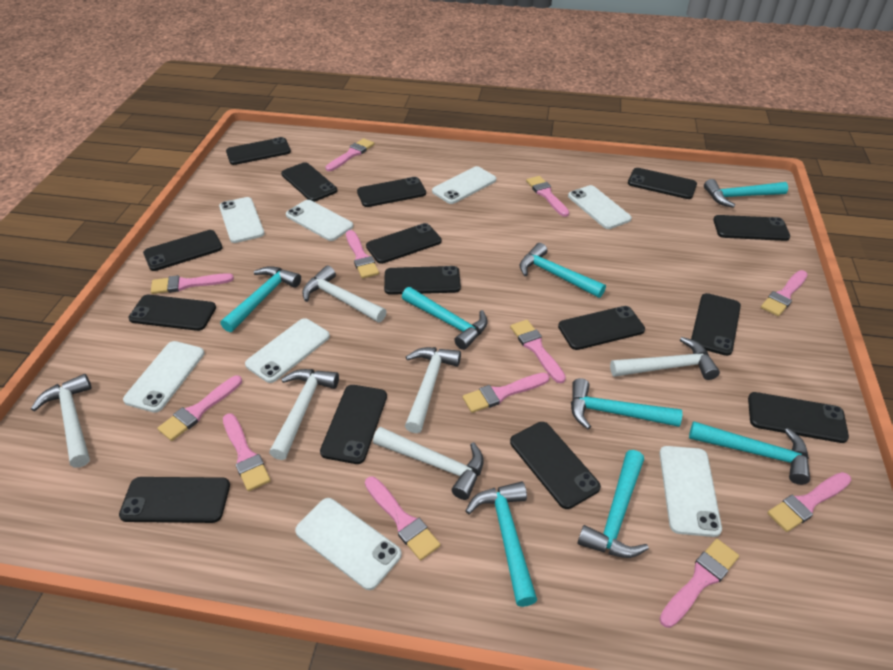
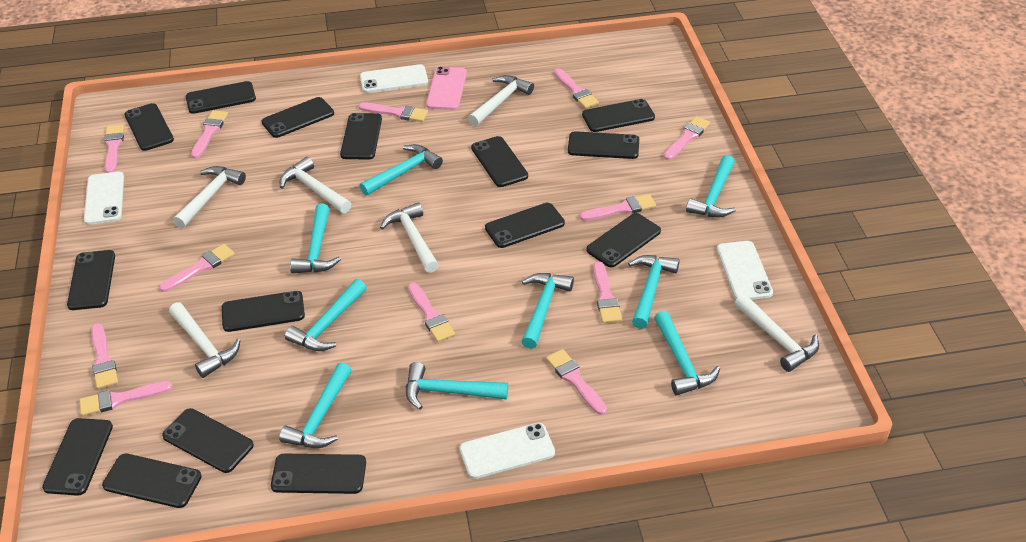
pink phone: 0 -> 1
turquoise hammer: 8 -> 9
white phone: 8 -> 4

